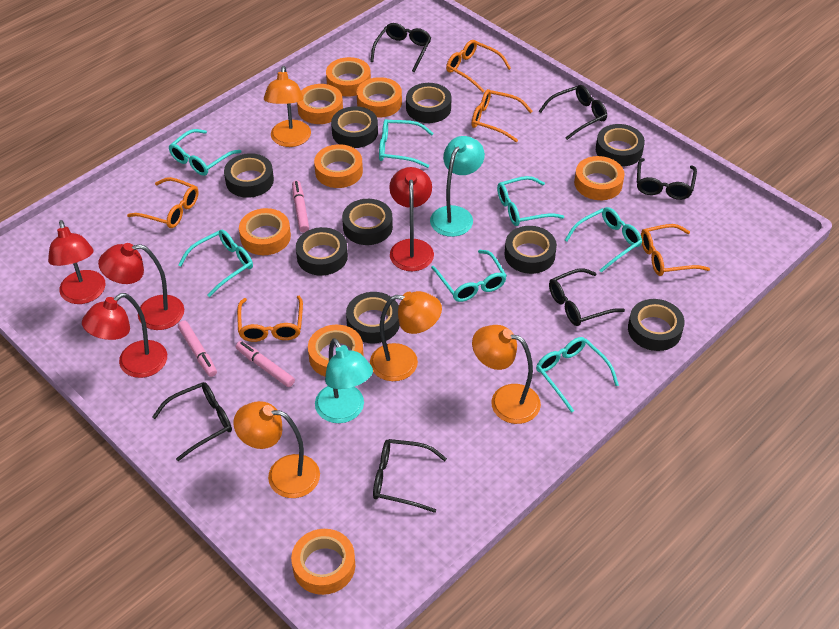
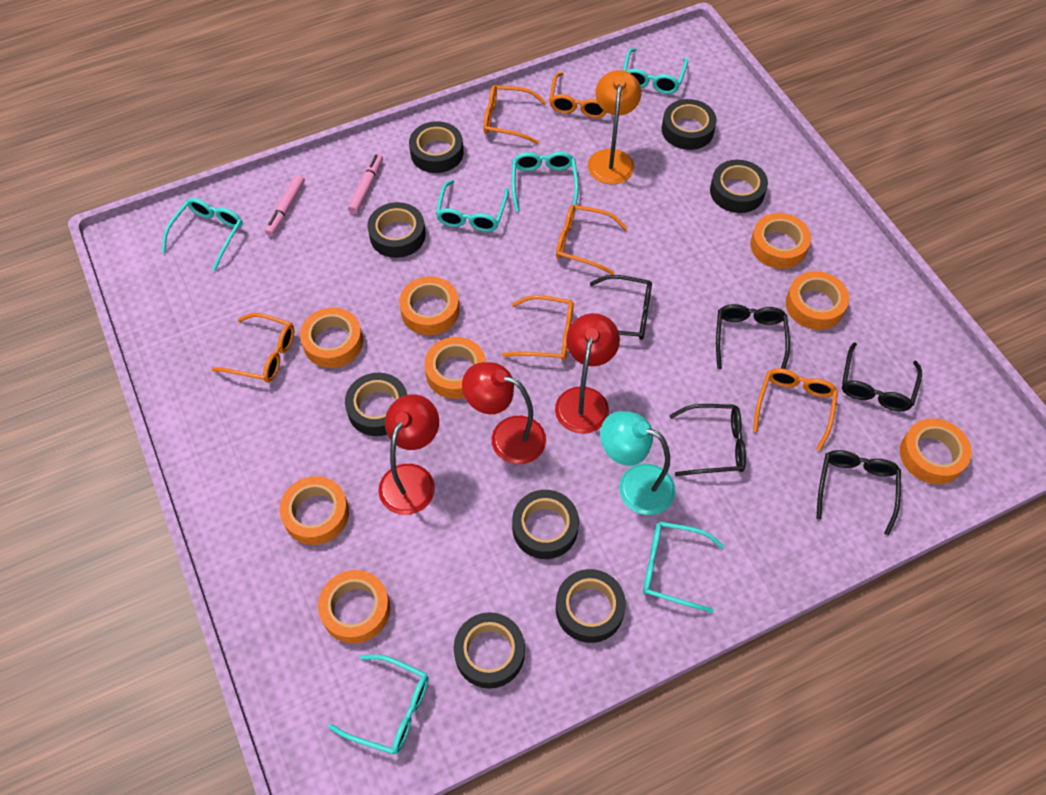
black glasses: 6 -> 5
black tape: 9 -> 8
orange glasses: 5 -> 6
orange lamp: 4 -> 1
pink marker: 3 -> 2
red lamp: 4 -> 3
turquoise glasses: 7 -> 6
turquoise lamp: 2 -> 1

